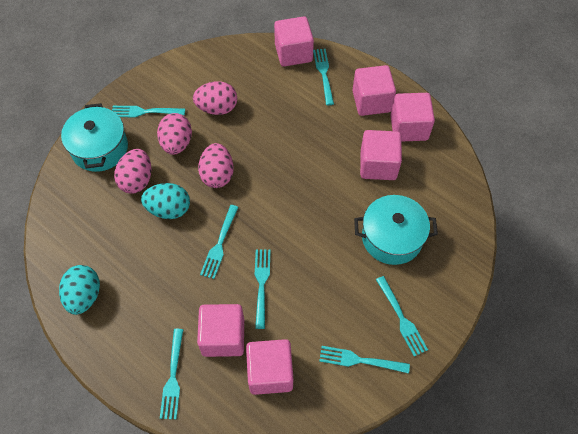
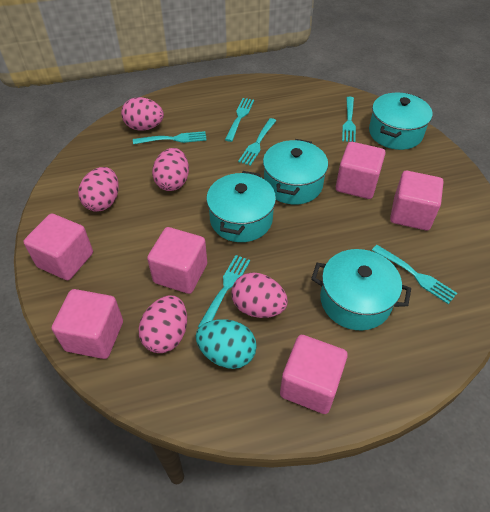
pink egg: 4 -> 5
turquoise egg: 2 -> 1
turquoise fork: 7 -> 6
turquoise pot: 2 -> 4

